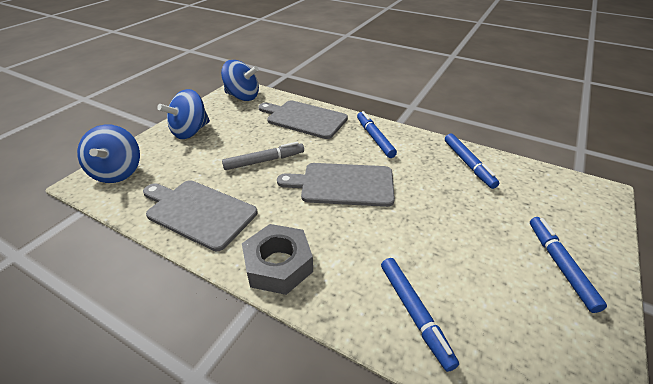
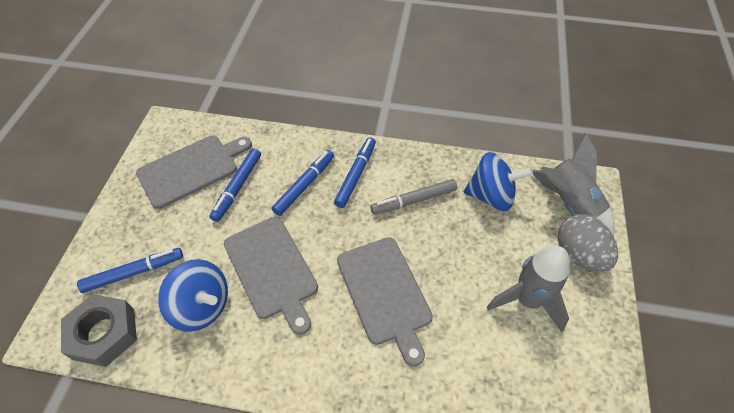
blue spinning top: 3 -> 2
grey egg: 0 -> 1
grey rocket: 0 -> 2

